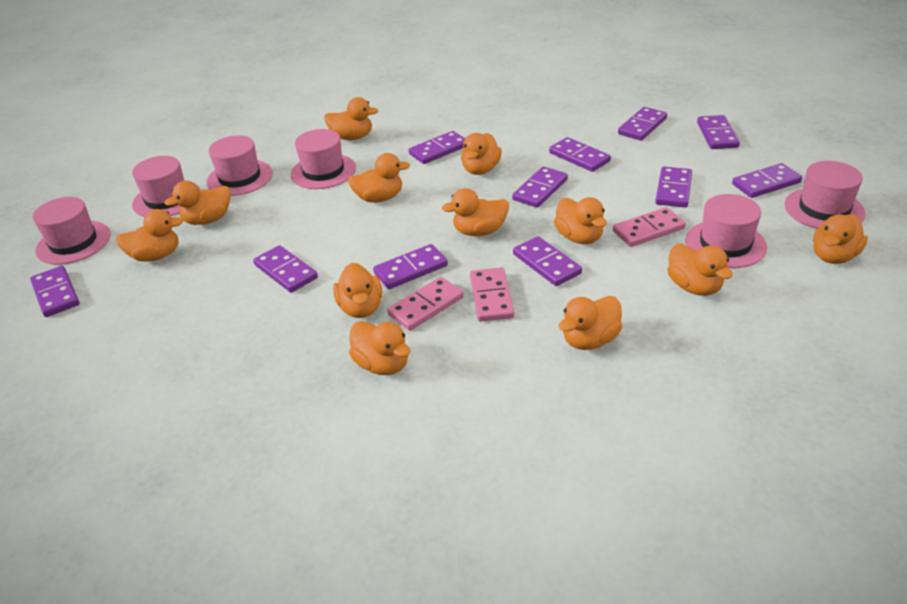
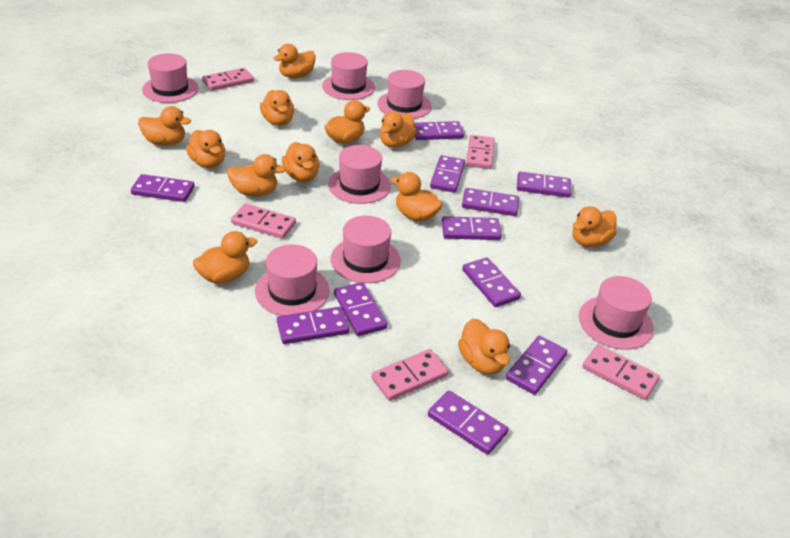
pink domino: 3 -> 5
pink hat: 6 -> 7

